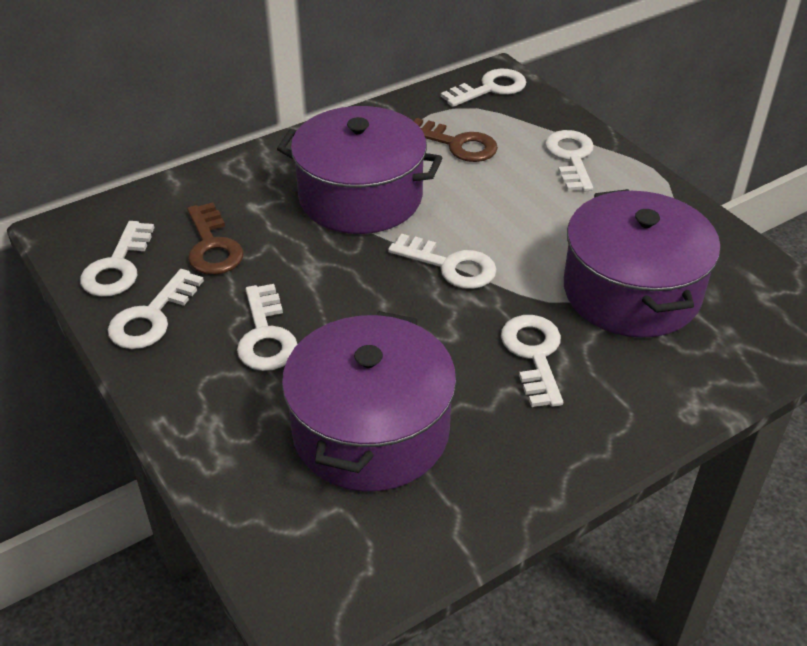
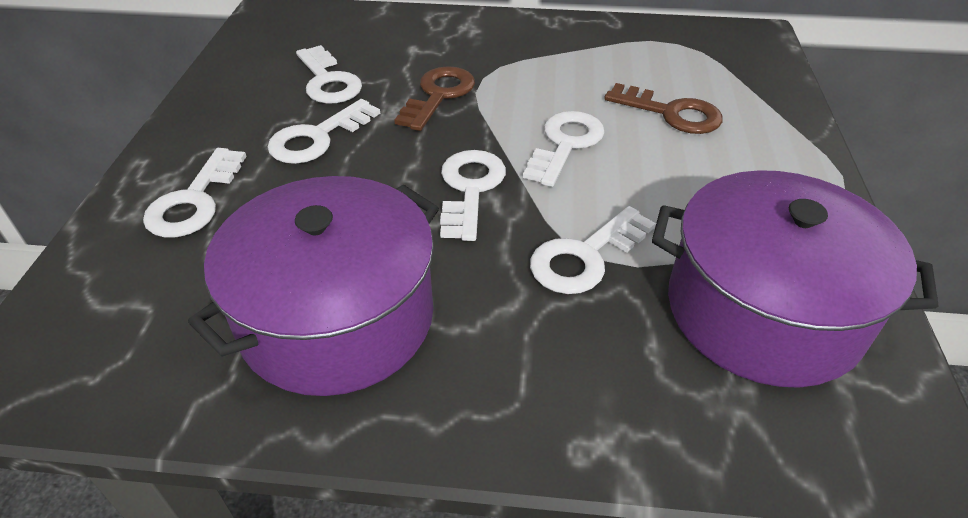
purple pot: 3 -> 2
white key: 7 -> 6

